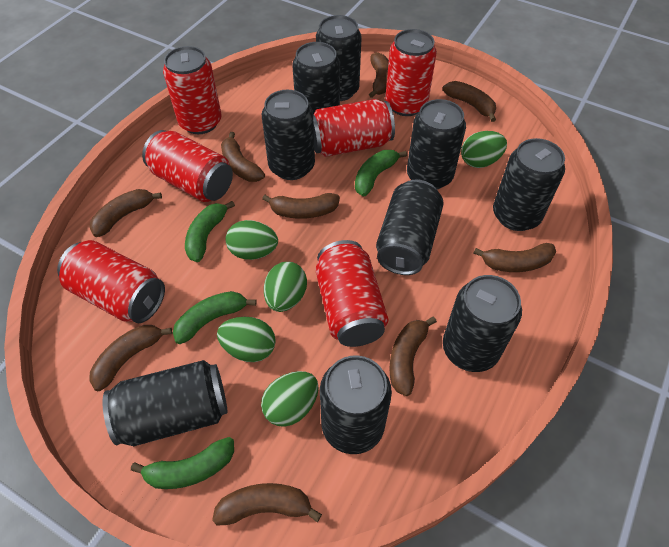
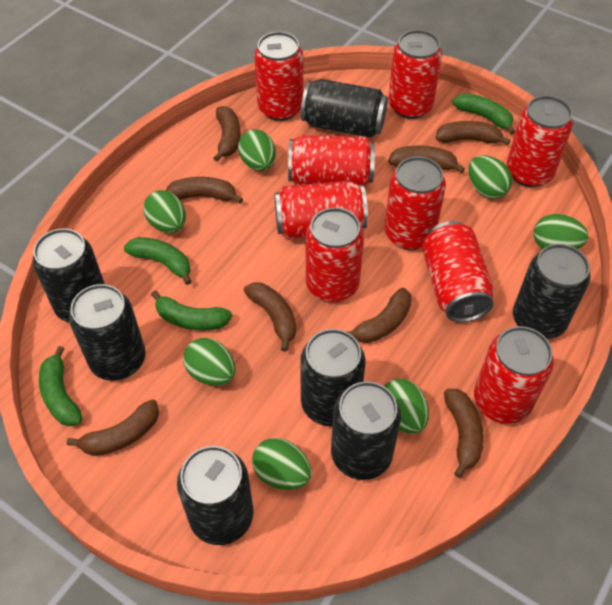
black can: 9 -> 7
brown banana: 9 -> 8
green egg: 5 -> 7
red can: 6 -> 9

